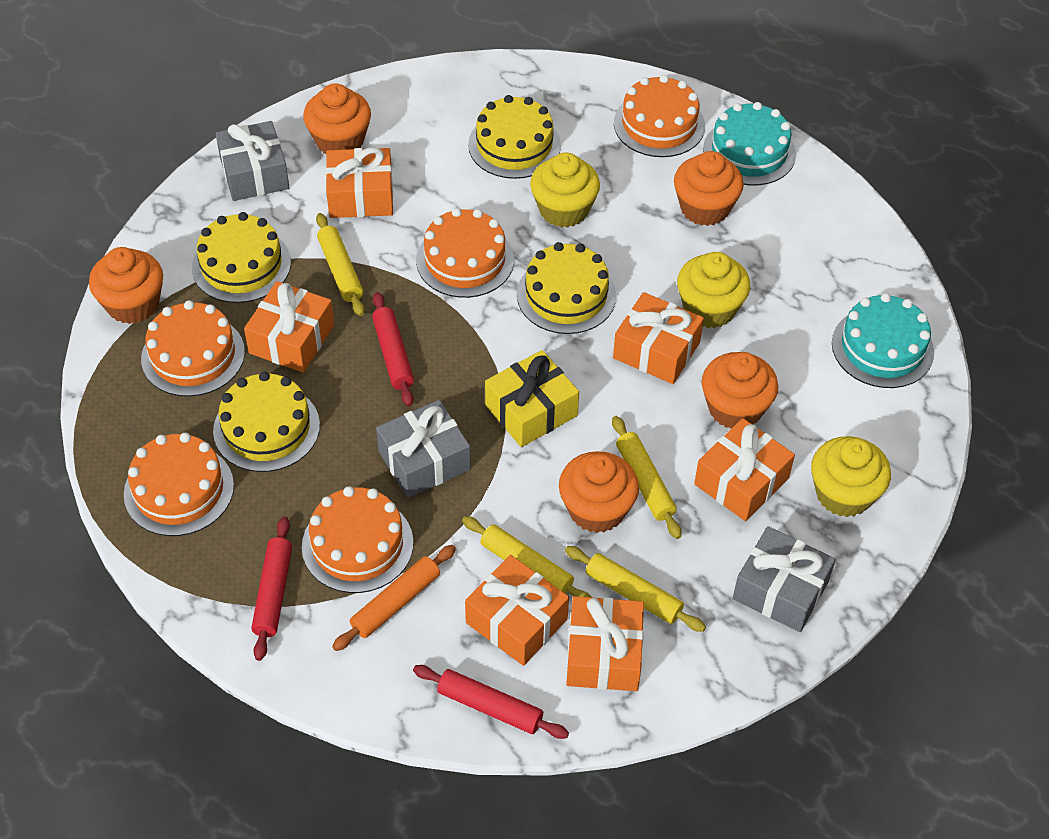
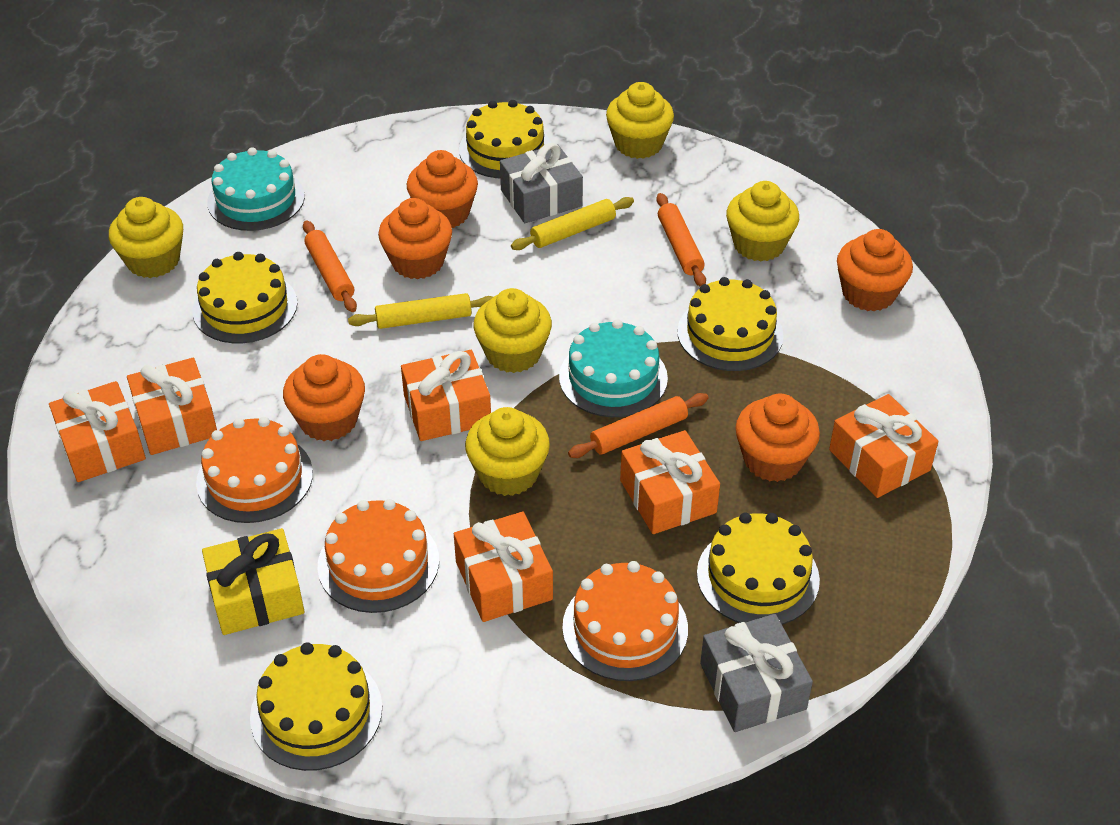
grey gift: 3 -> 2
orange cake: 5 -> 3
orange rolling pin: 1 -> 3
red rolling pin: 3 -> 0
yellow cake: 4 -> 5
yellow cupcake: 3 -> 5
yellow rolling pin: 4 -> 2

